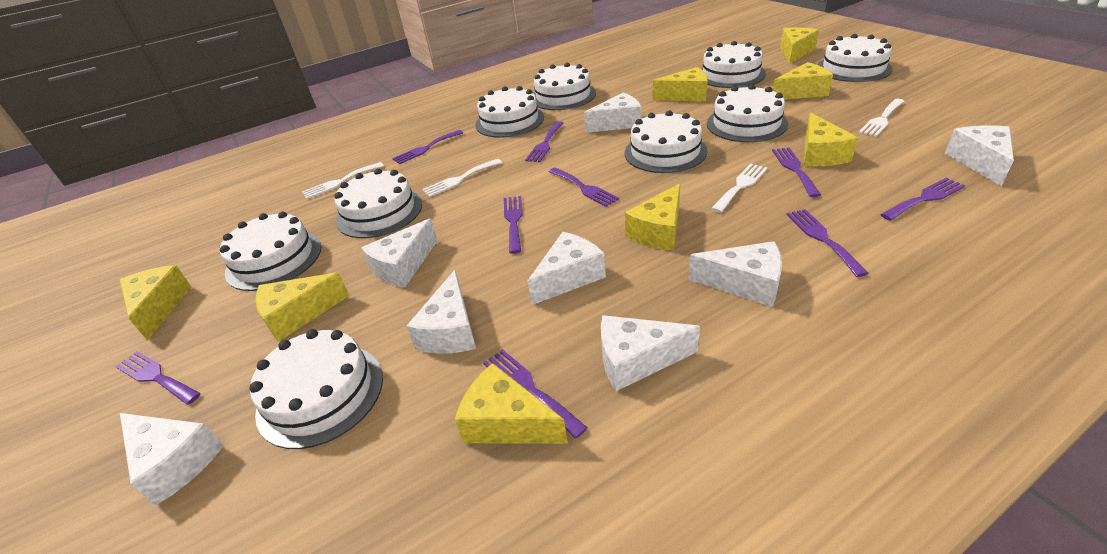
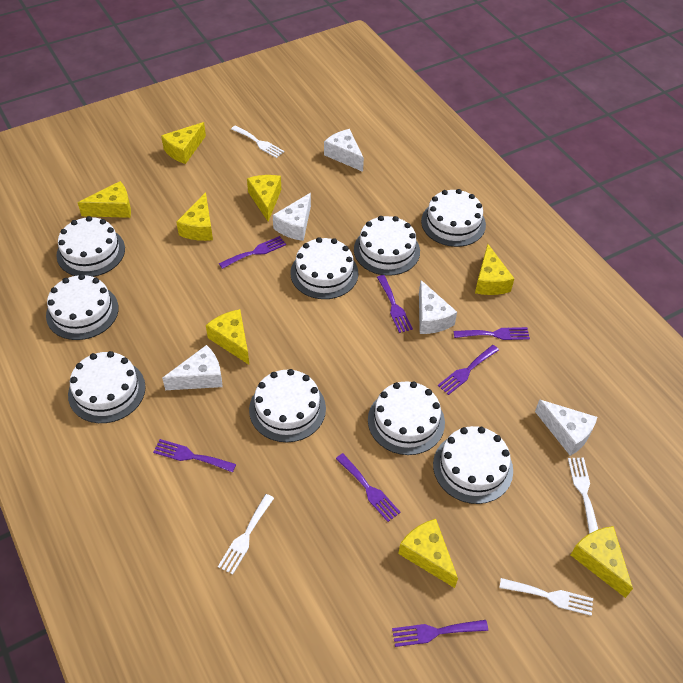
purple fork: 9 -> 7
white cheese: 8 -> 5

